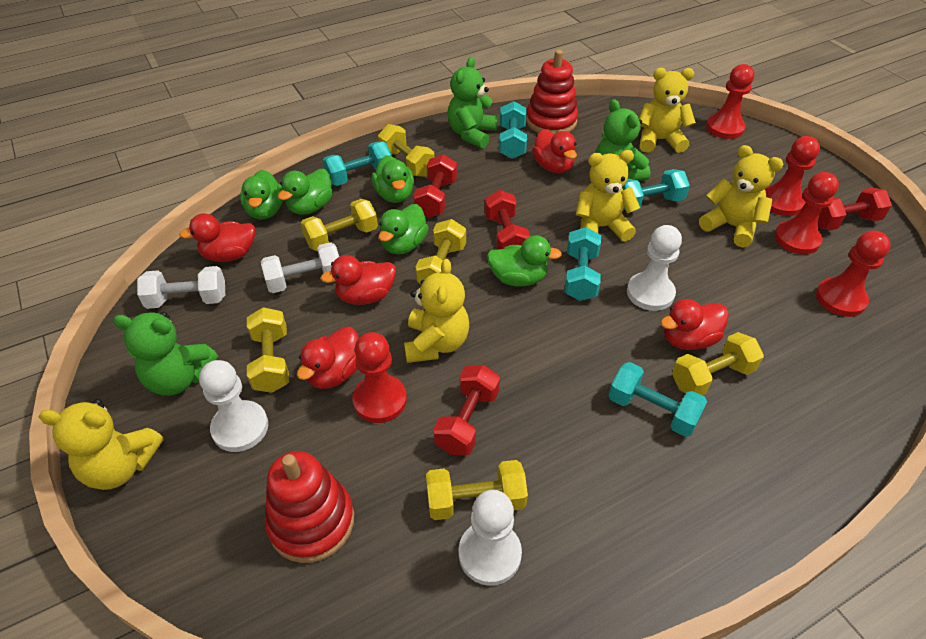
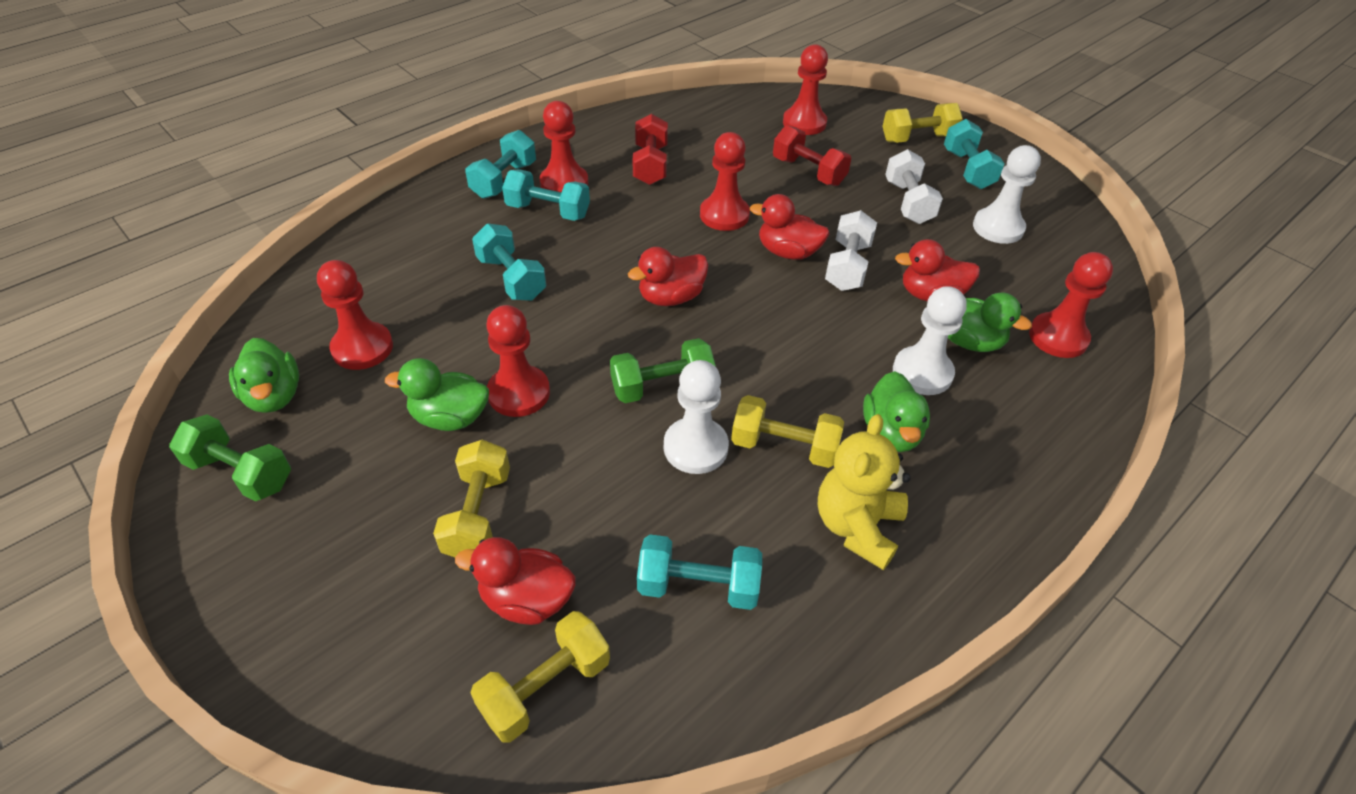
green duck: 5 -> 4
green dumbbell: 0 -> 2
green teddy bear: 3 -> 0
red duck: 5 -> 4
red dumbbell: 4 -> 2
red pawn: 5 -> 6
red stacking toy: 2 -> 0
yellow dumbbell: 6 -> 4
yellow teddy bear: 5 -> 1

